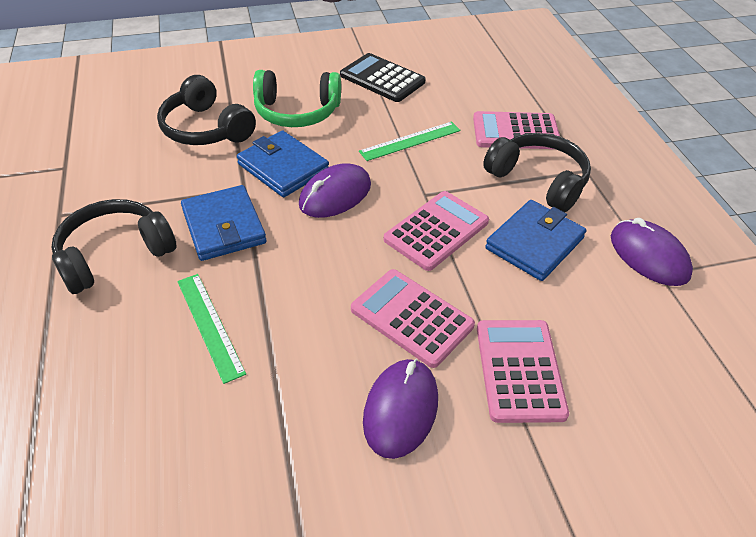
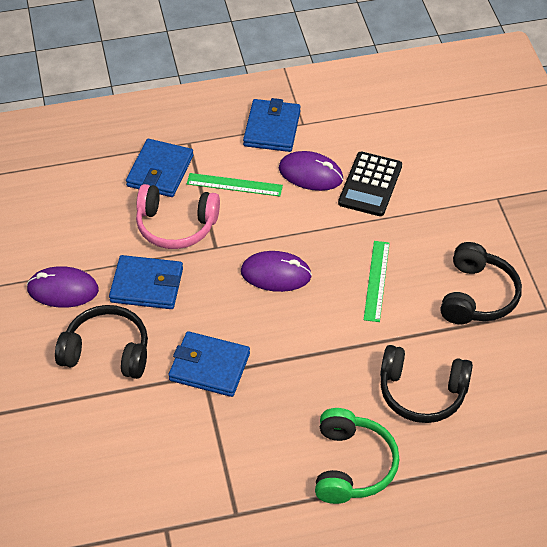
blue wallet: 3 -> 4
pink calculator: 4 -> 0
pink headphones: 0 -> 1

